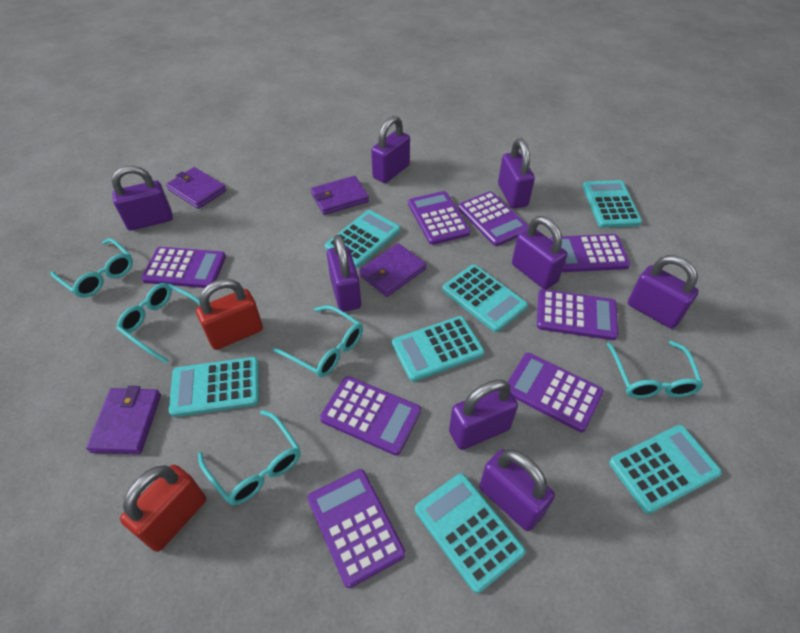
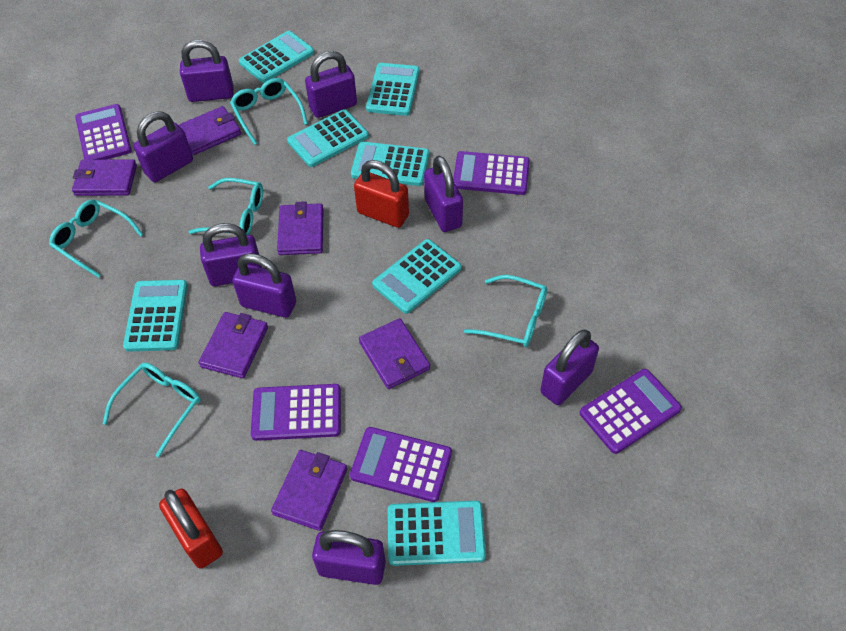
purple calculator: 8 -> 5
purple wallet: 4 -> 6

